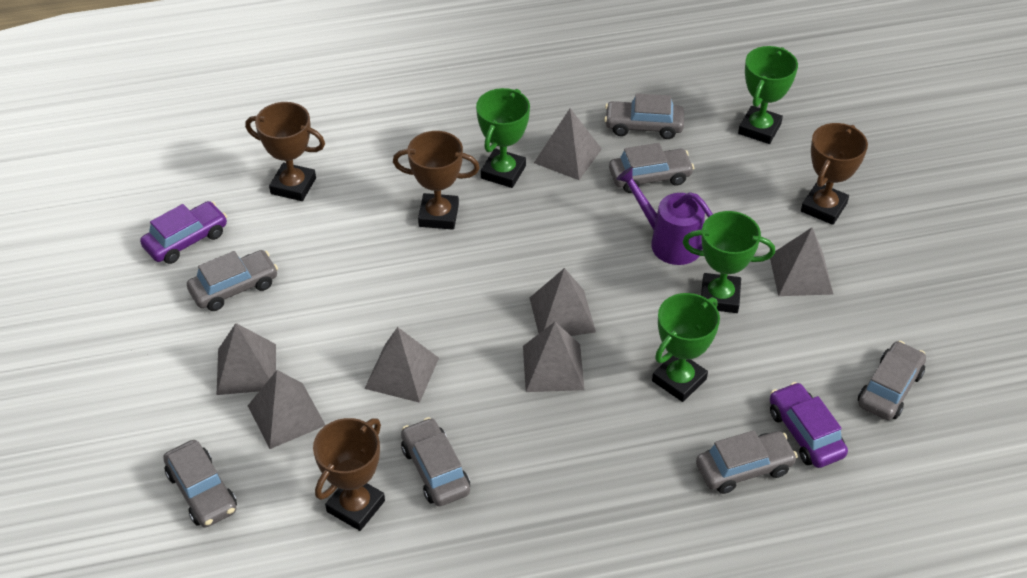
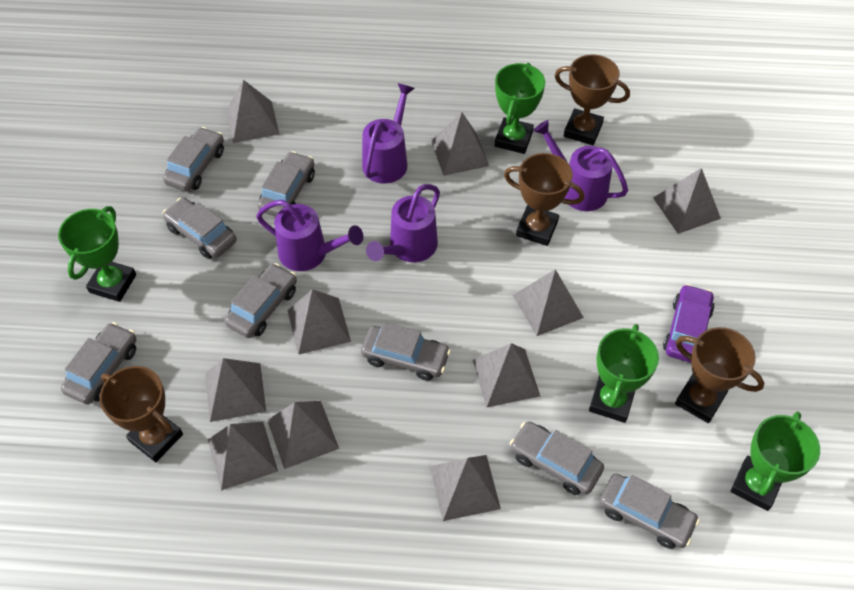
grey car: 7 -> 8
grey pyramid: 7 -> 10
purple car: 2 -> 1
purple watering can: 1 -> 4

